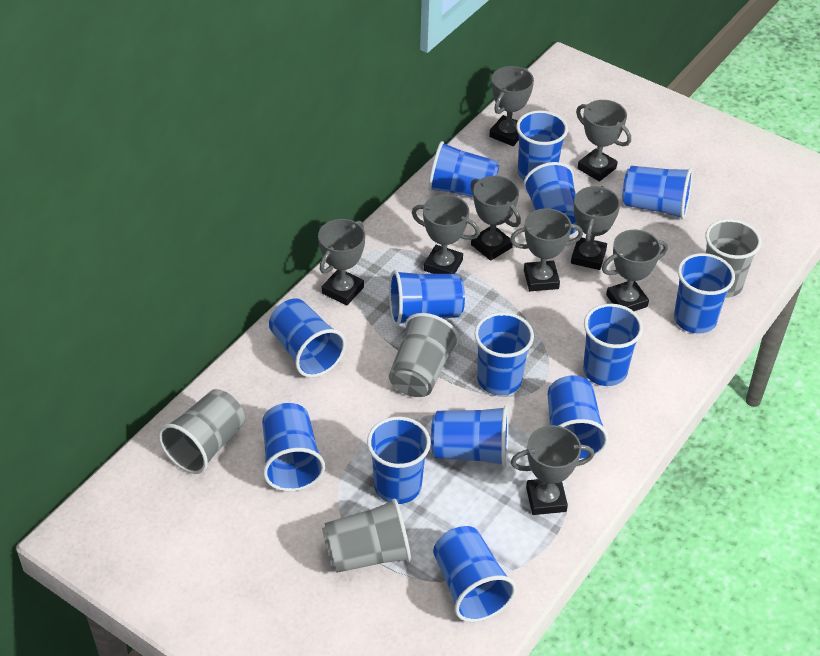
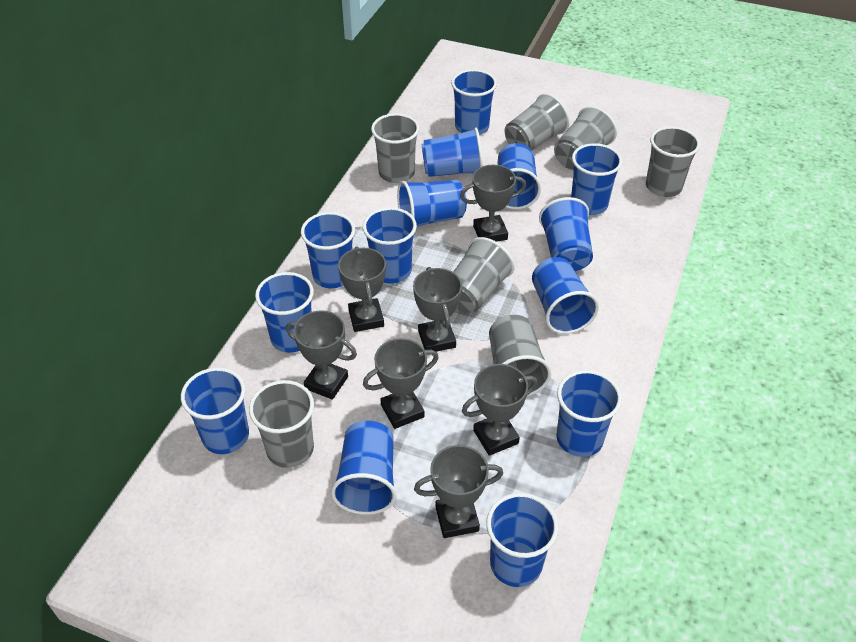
grey cup: 4 -> 7
grey trophy: 9 -> 7

